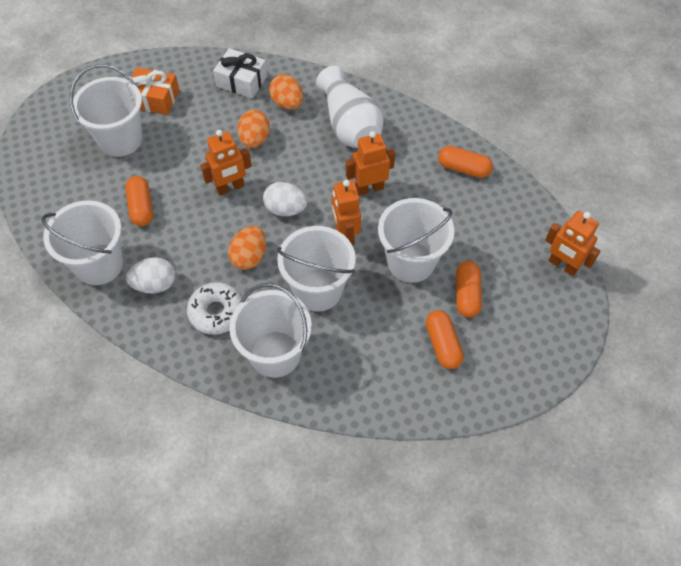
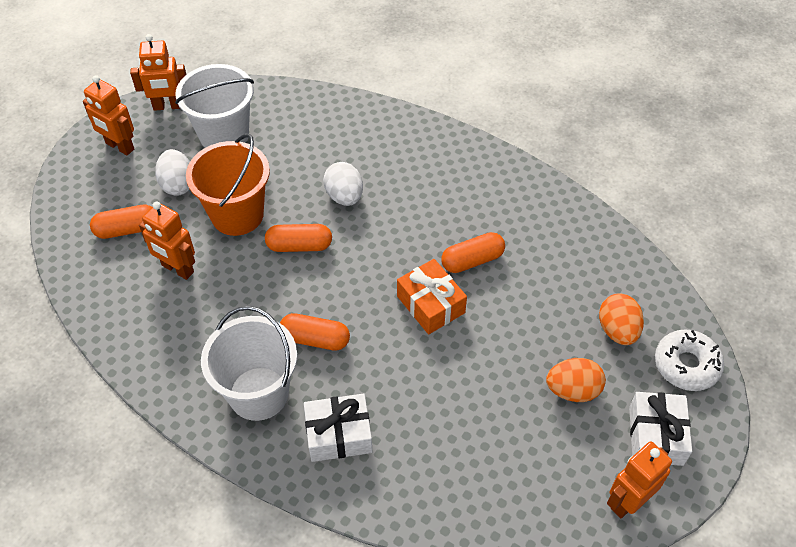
orange bucket: 0 -> 1
orange egg: 3 -> 2
white bucket: 5 -> 2
white gift: 1 -> 2
white vase: 1 -> 0

